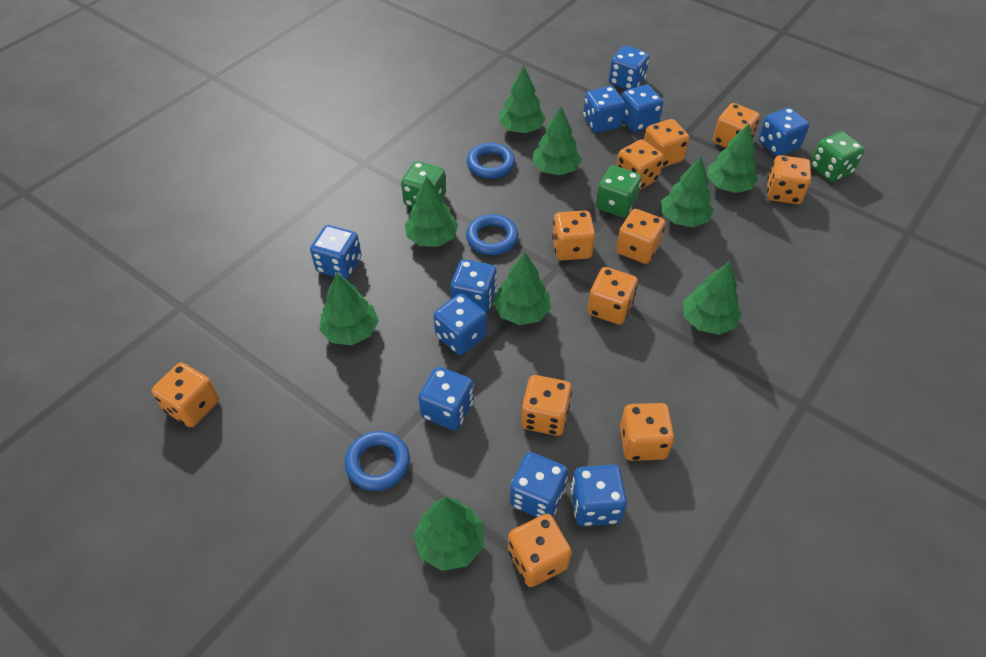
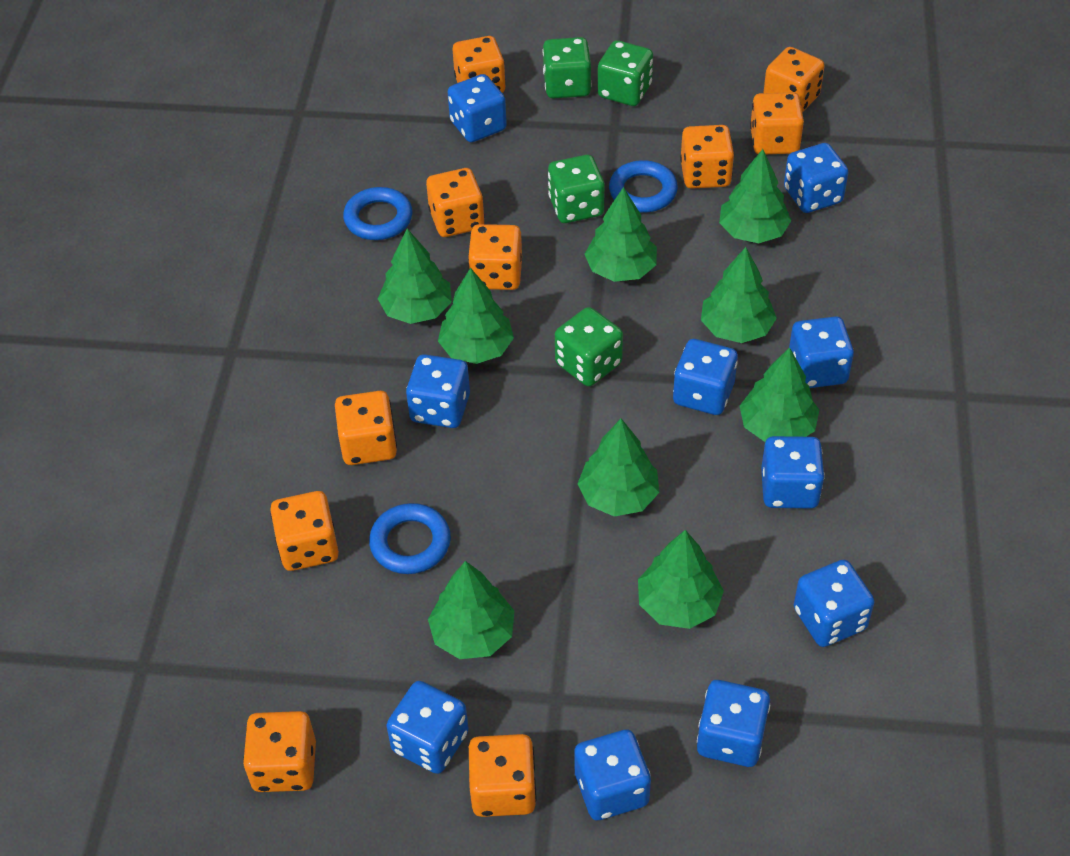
green dice: 3 -> 4
orange dice: 11 -> 10

